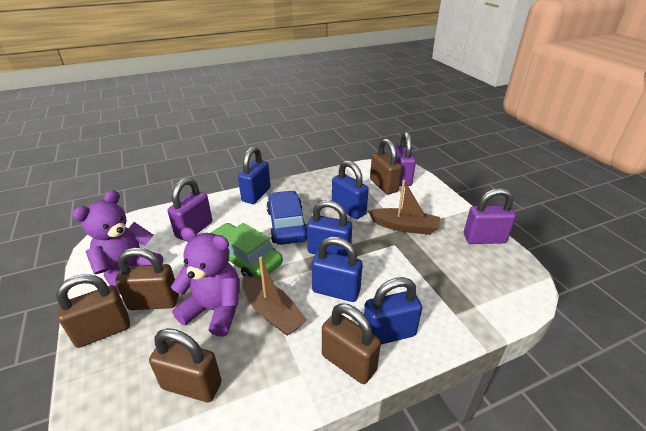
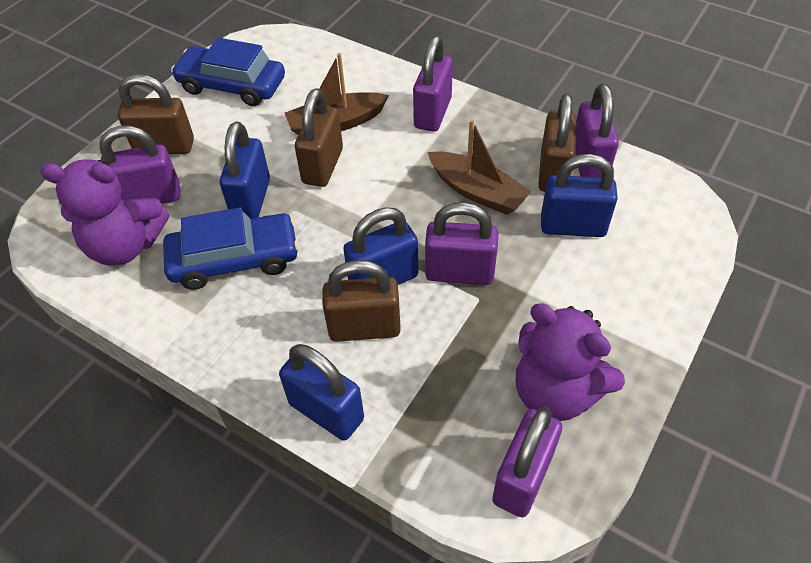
blue car: 1 -> 2
blue padlock: 5 -> 4
brown padlock: 5 -> 4
green car: 1 -> 0
purple padlock: 3 -> 5

